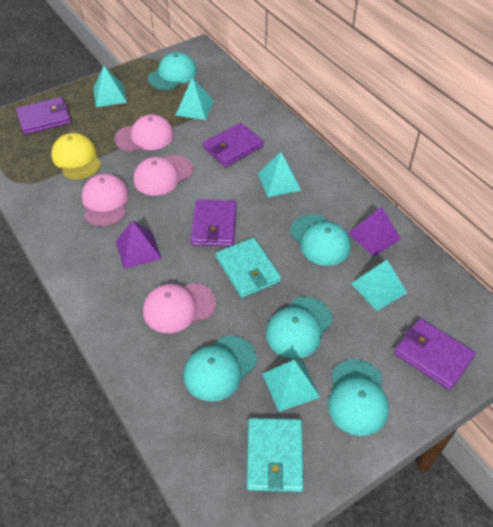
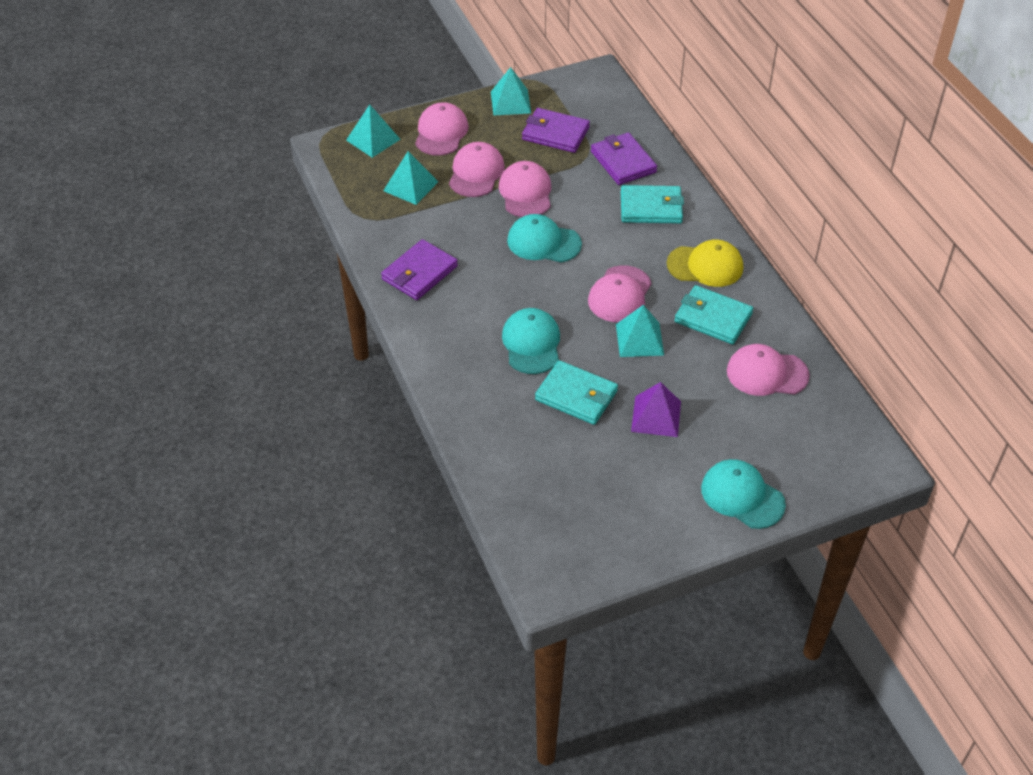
pink cap: 4 -> 5
purple pyramid: 2 -> 1
purple wallet: 4 -> 3
turquoise cap: 5 -> 3
turquoise pyramid: 5 -> 4
turquoise wallet: 2 -> 3

